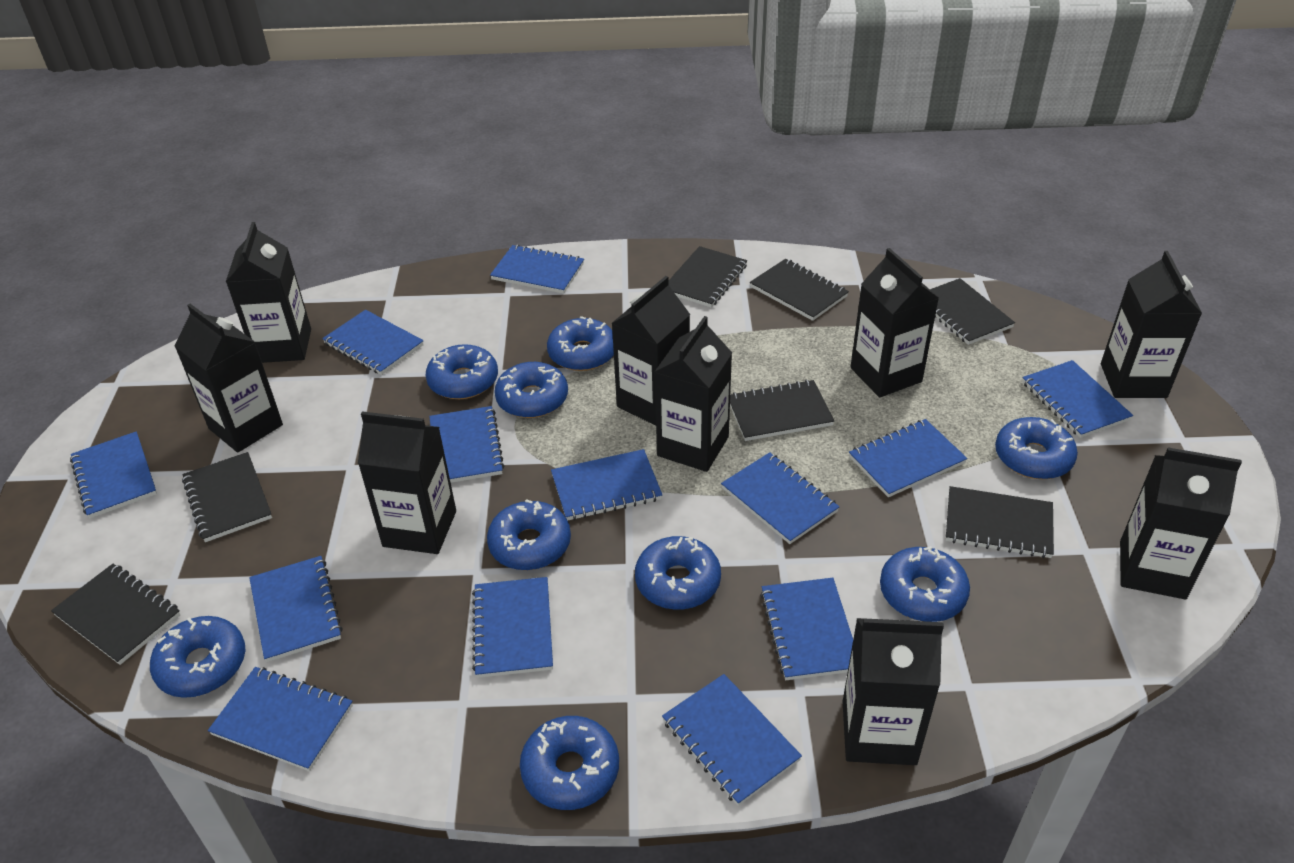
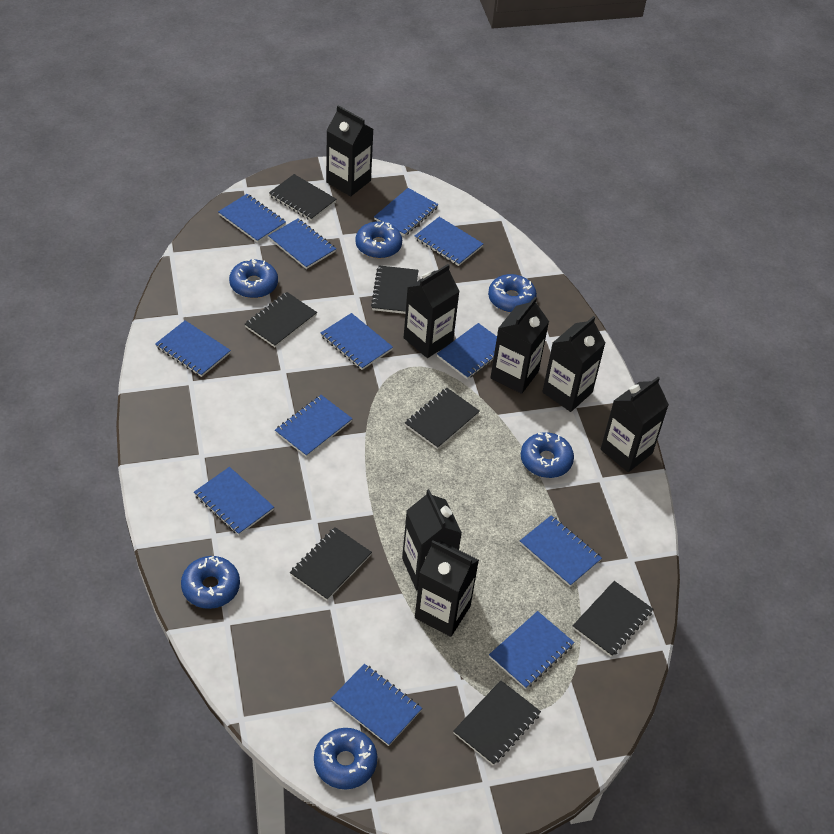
black carton: 9 -> 7
blue donut: 9 -> 6
blue notebook: 13 -> 12

